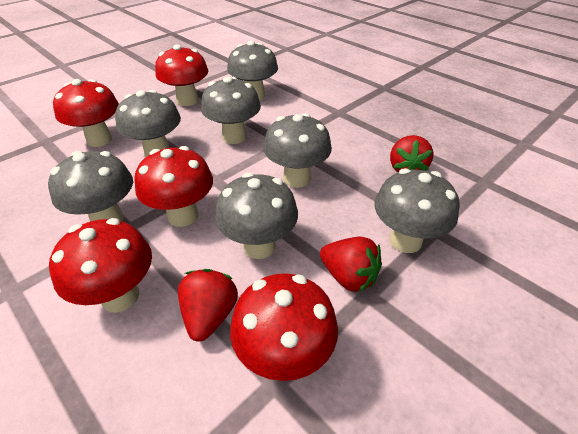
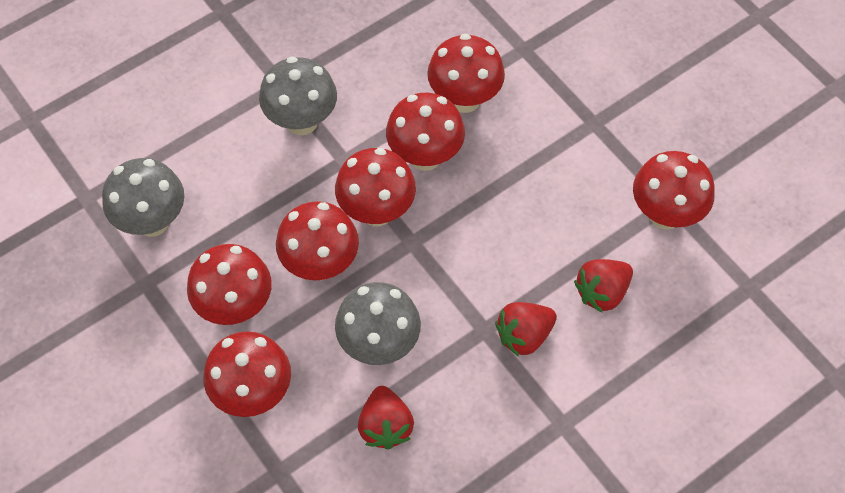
grey mushroom: 7 -> 3
red mushroom: 5 -> 7

